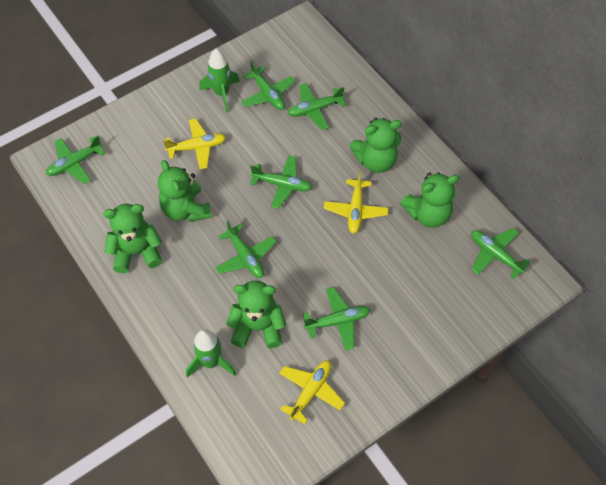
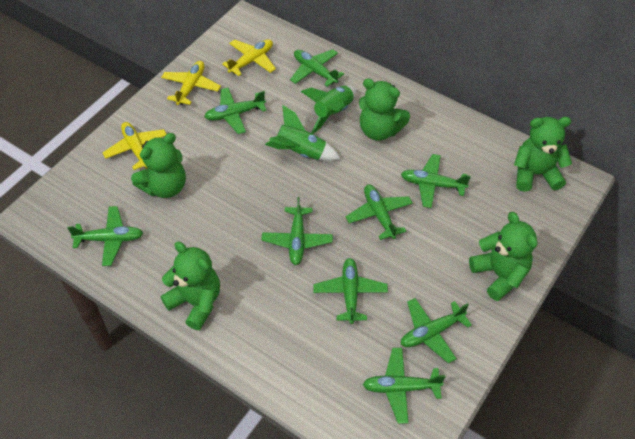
green plane: 7 -> 9

